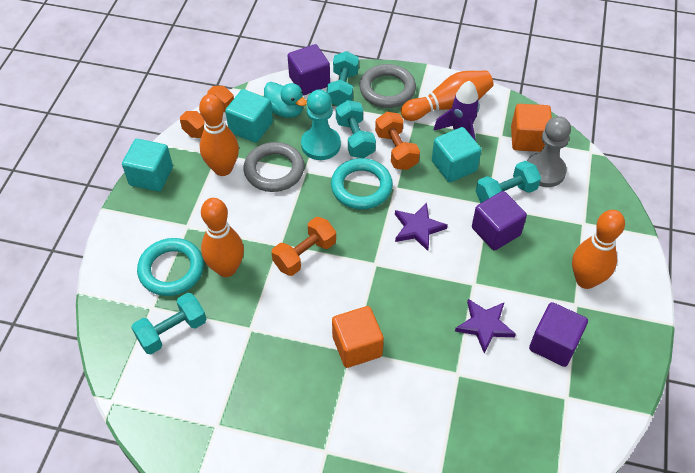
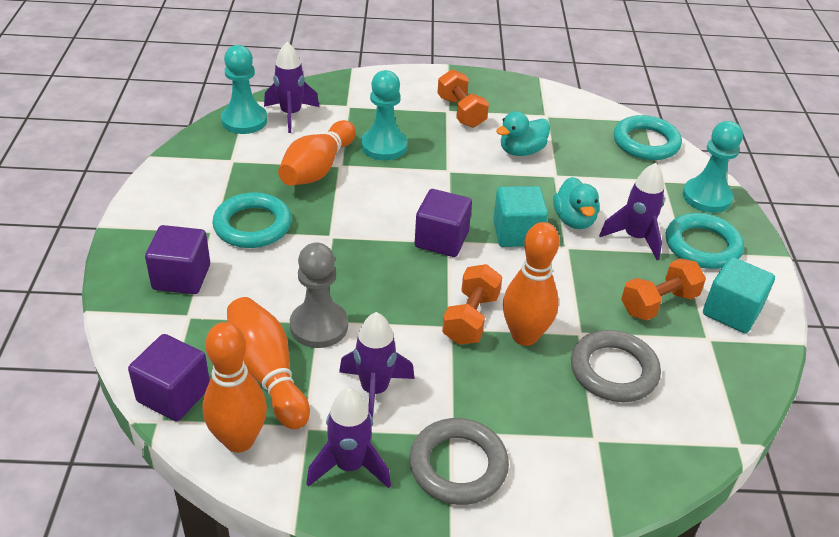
orange cube: 2 -> 0
purple rocket: 1 -> 4
purple star: 2 -> 0
turquoise cube: 3 -> 2
turquoise duck: 1 -> 2
turquoise dumbbell: 4 -> 0
turquoise pawn: 1 -> 3
turquoise ring: 2 -> 3

